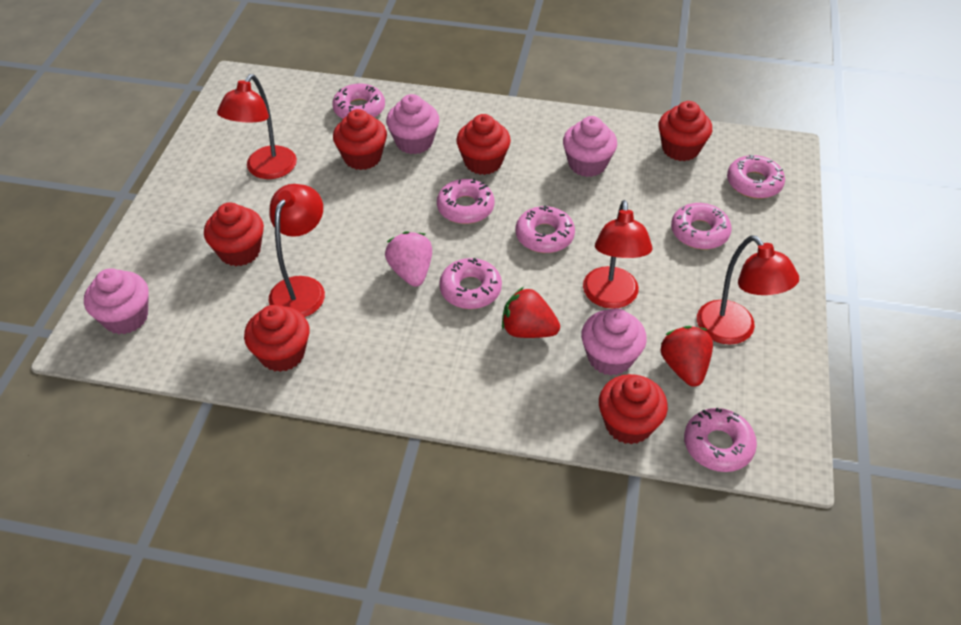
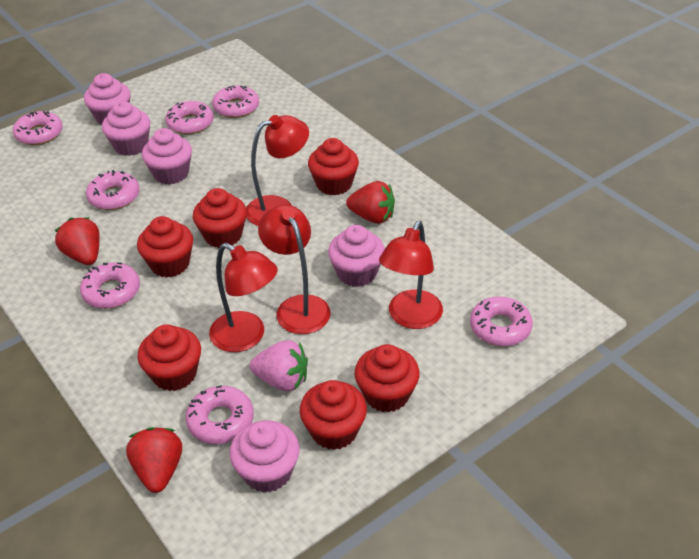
pink cupcake: 4 -> 5
red strawberry: 2 -> 3

